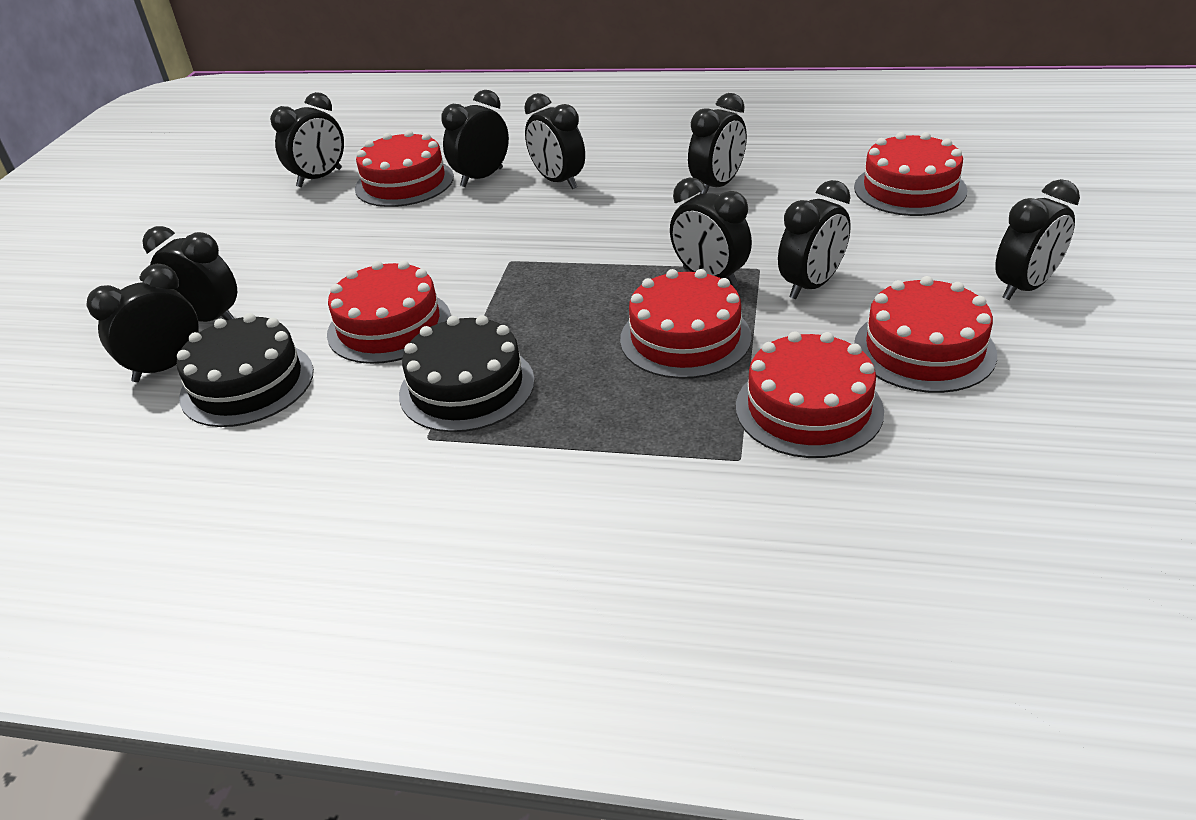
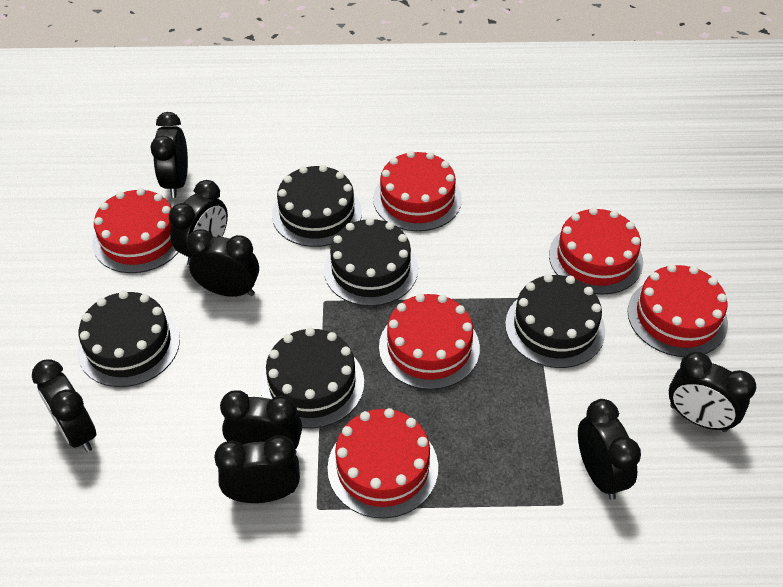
black cake: 2 -> 5
black clock: 9 -> 8

